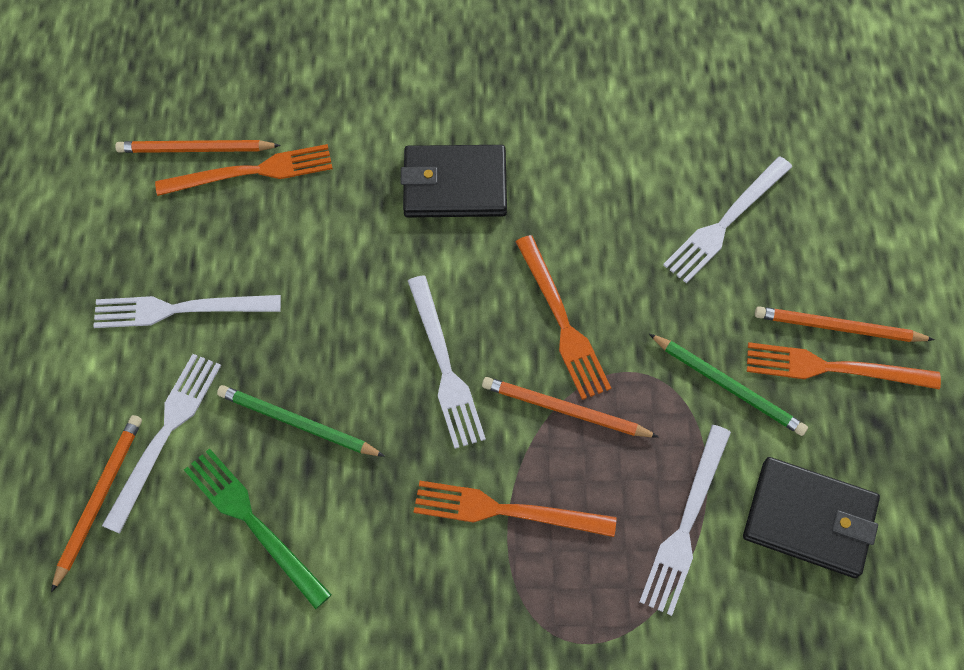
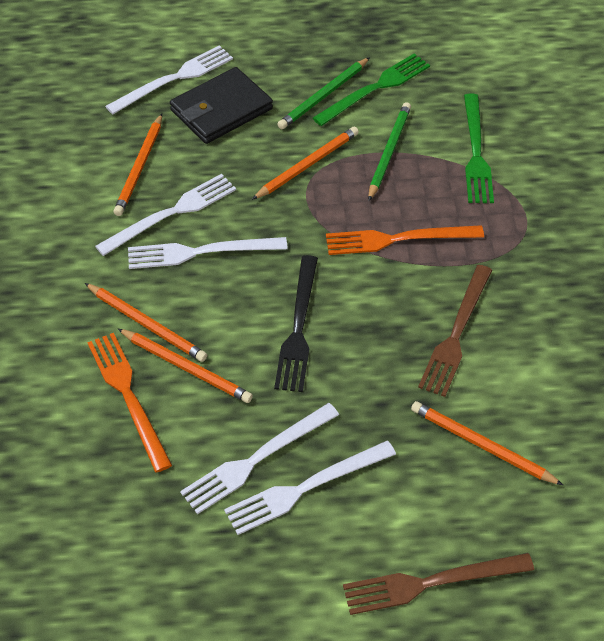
black fork: 0 -> 1
black wallet: 2 -> 1
brown fork: 0 -> 2
green fork: 1 -> 2
orange fork: 4 -> 2
orange pencil: 4 -> 5

